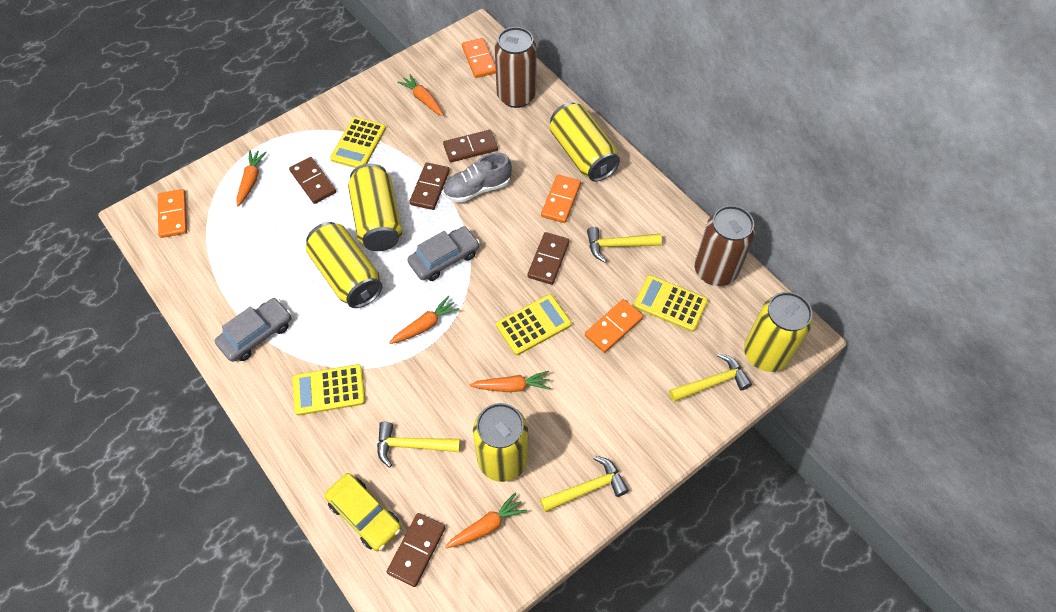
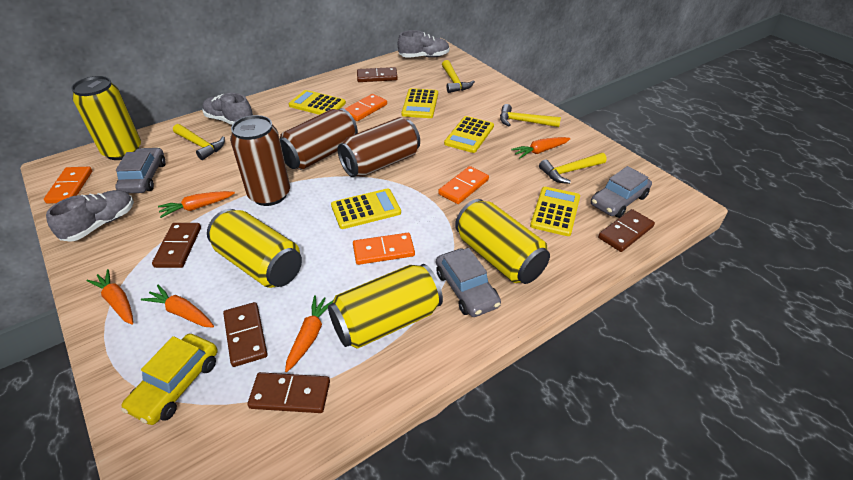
brown can: 2 -> 3
grey car: 2 -> 3
grey shoe: 1 -> 3
yellow calculator: 4 -> 5
yellow can: 5 -> 4

